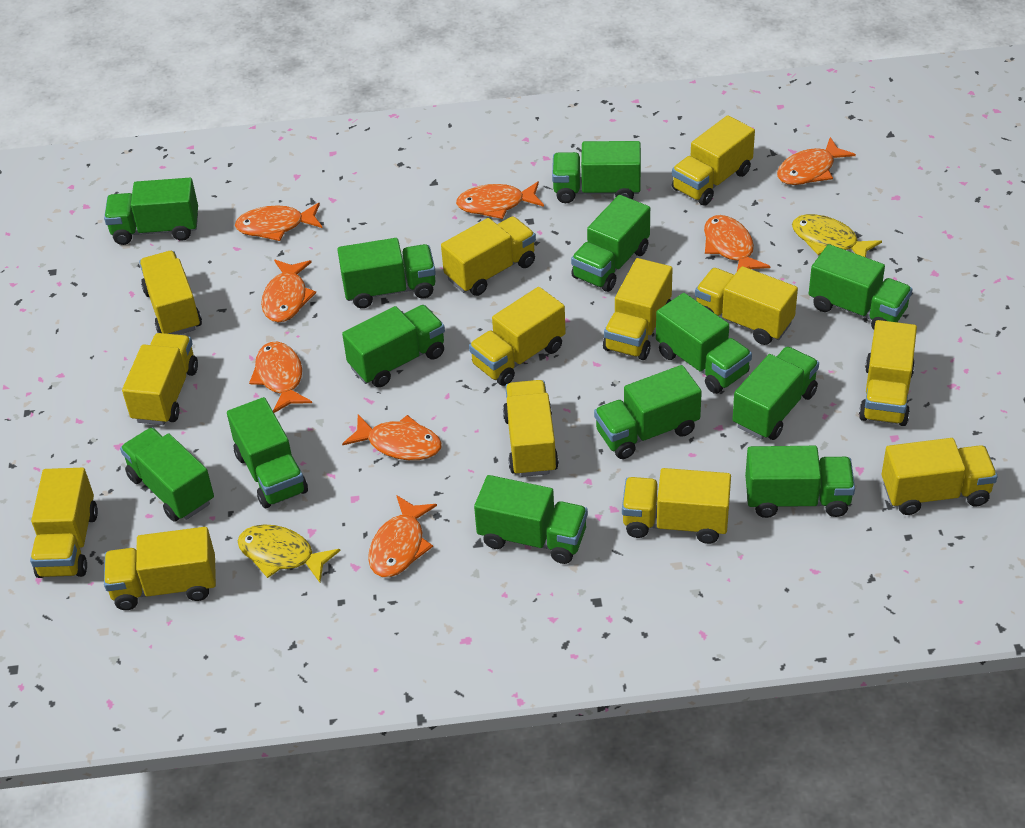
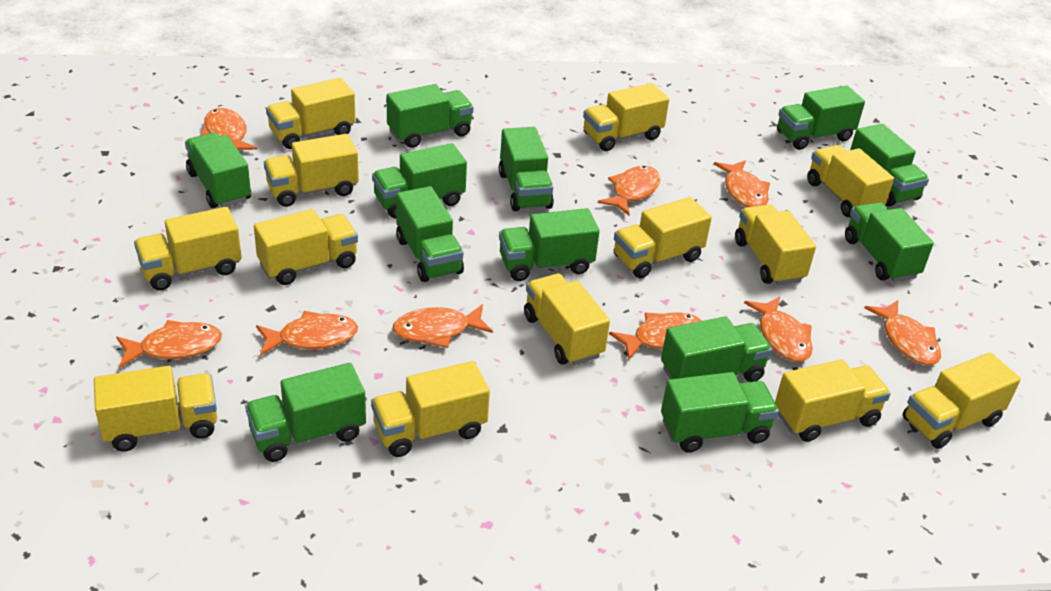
green truck: 13 -> 12
orange fish: 8 -> 9
yellow fish: 2 -> 0

